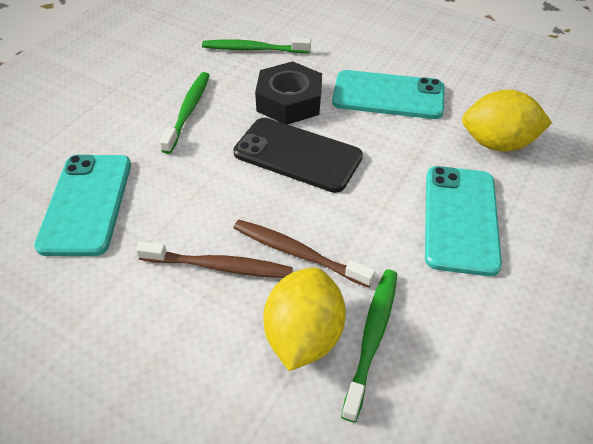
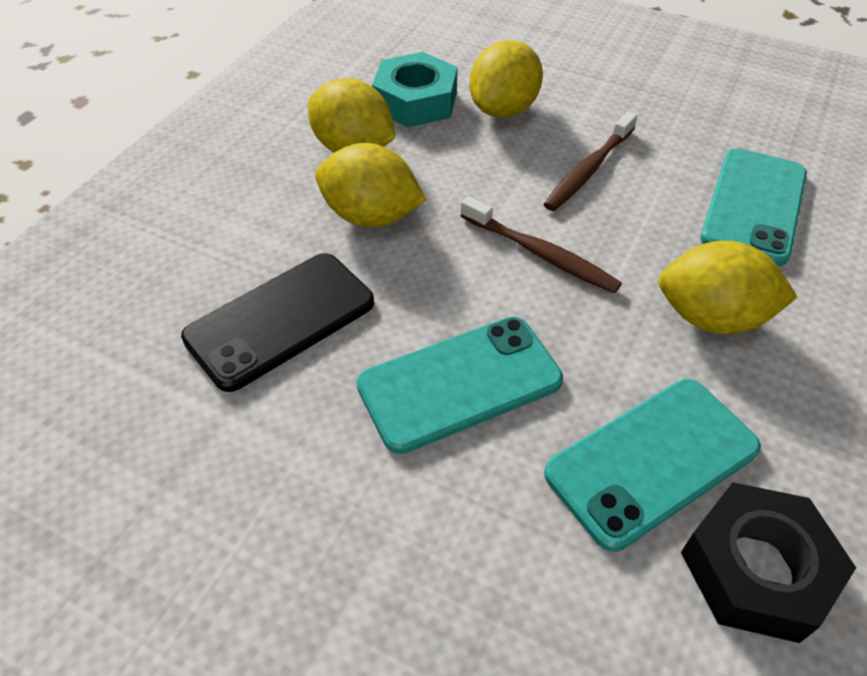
green toothbrush: 3 -> 0
turquoise nut: 0 -> 1
yellow lemon: 2 -> 4

